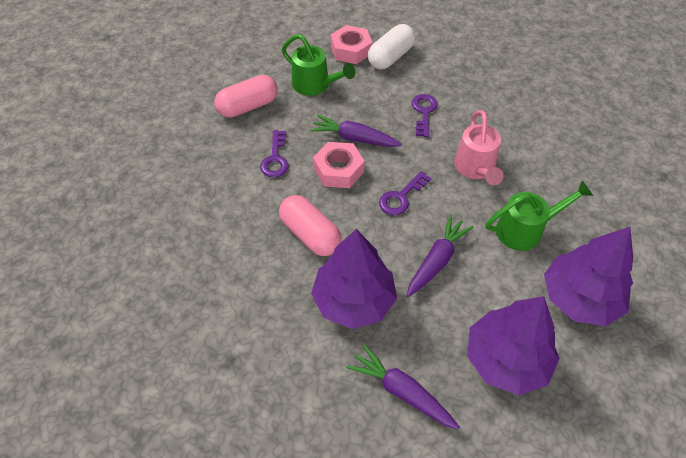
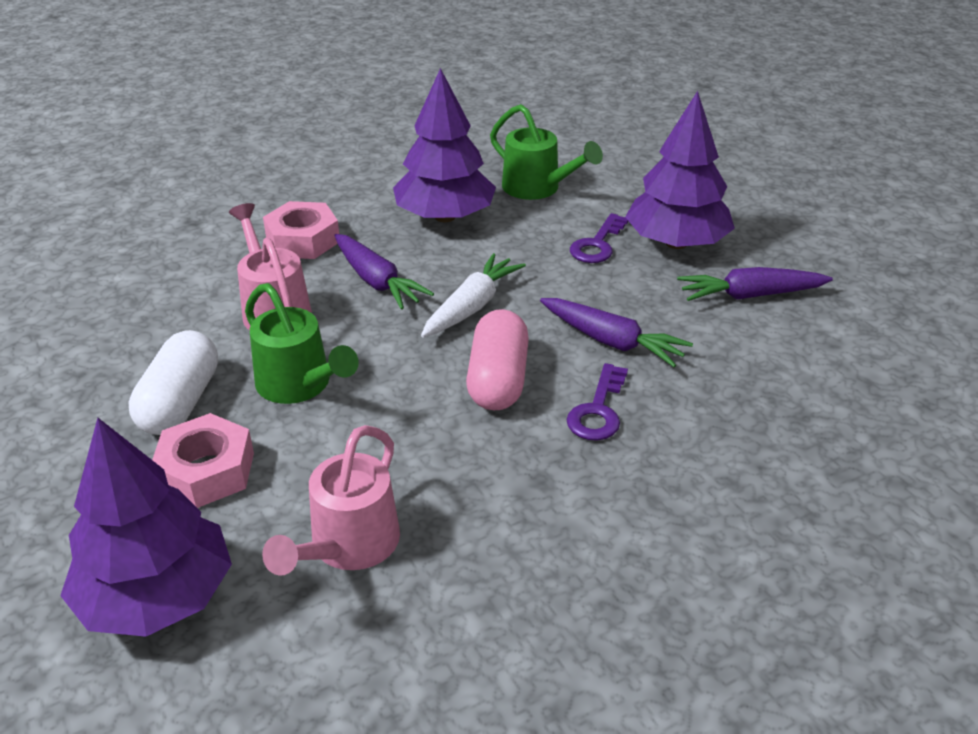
pink capsule: 2 -> 1
pink watering can: 1 -> 2
purple key: 3 -> 2
white carrot: 0 -> 1

